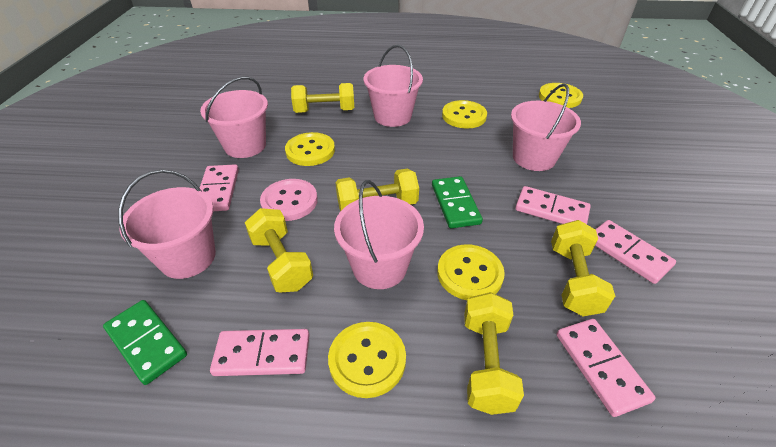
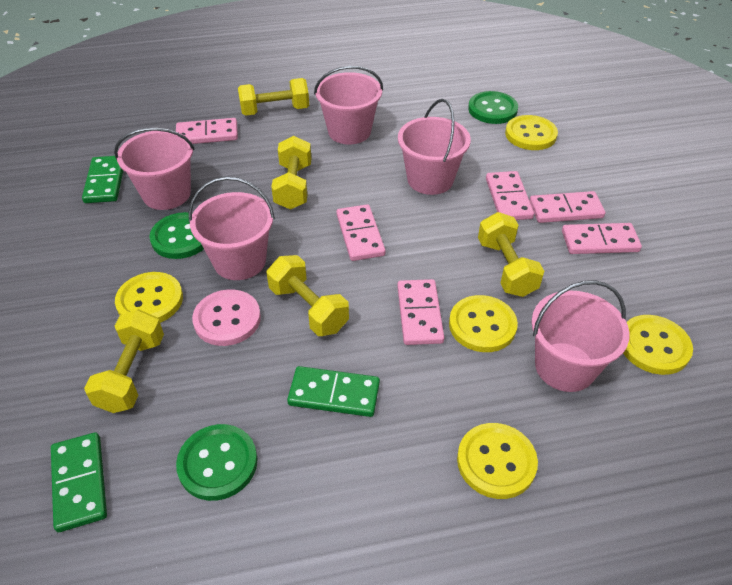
green button: 0 -> 3
green domino: 2 -> 3
pink domino: 5 -> 6

